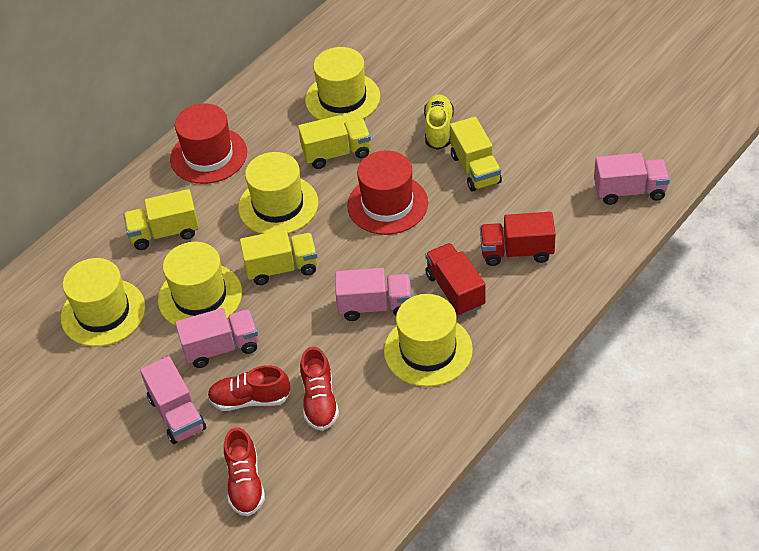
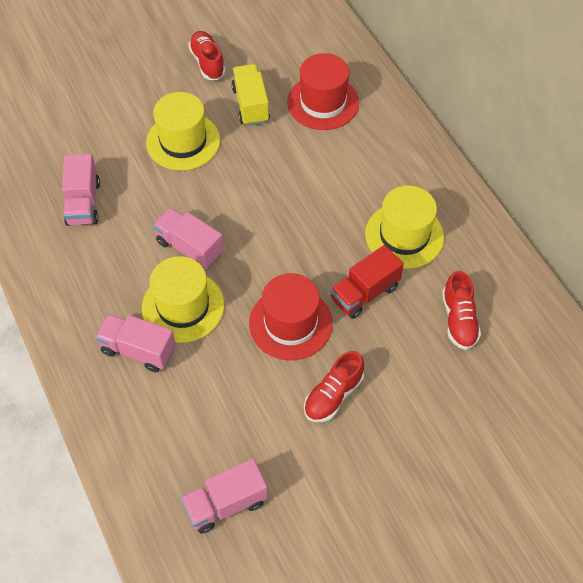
red truck: 2 -> 1
yellow hat: 5 -> 3
yellow shoe: 1 -> 0
yellow truck: 4 -> 1

